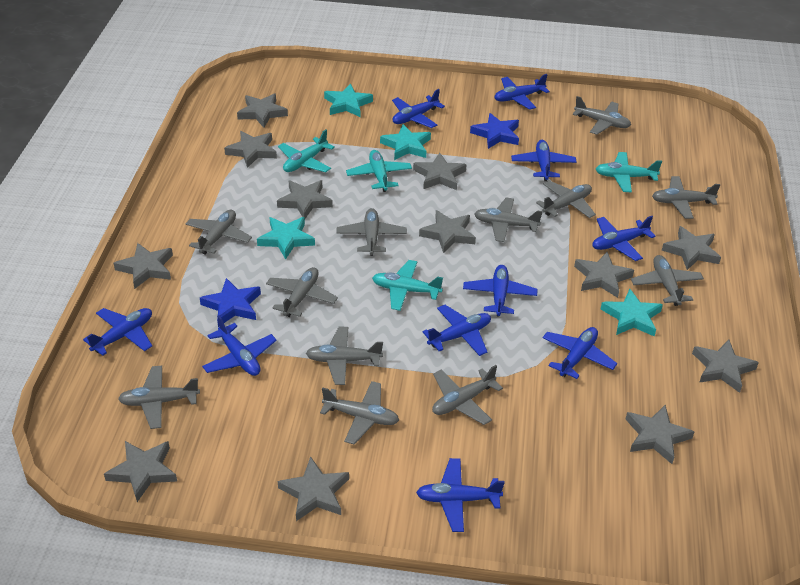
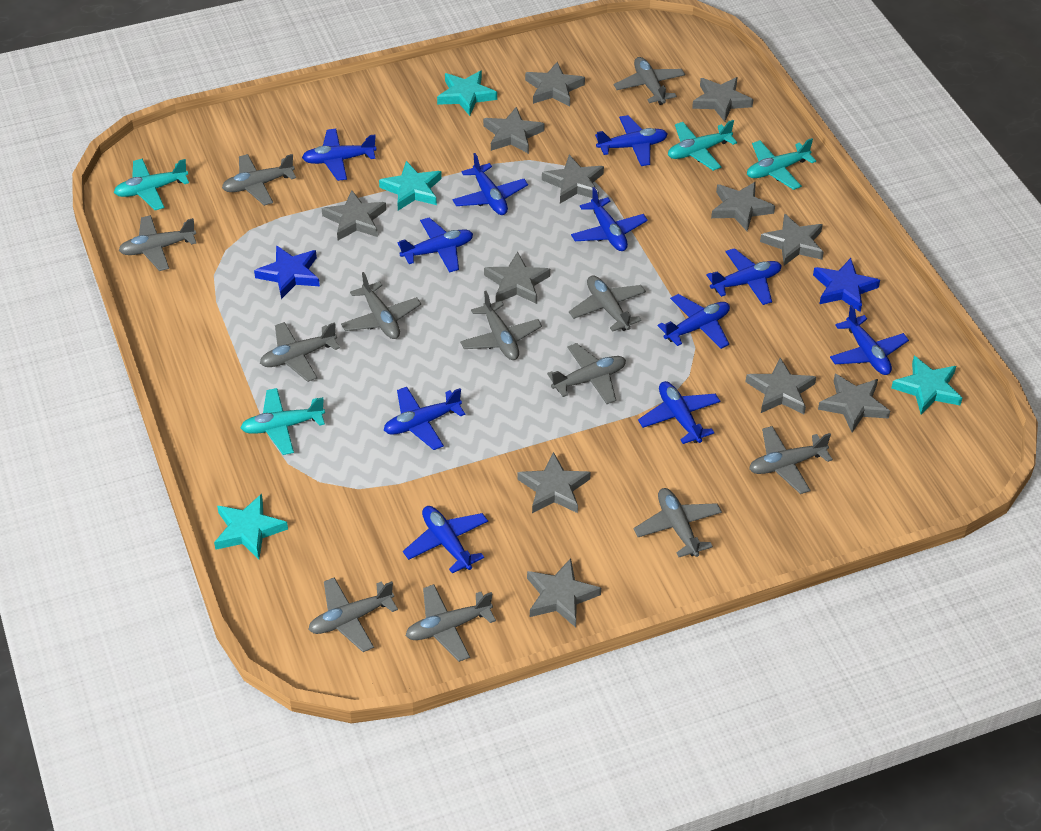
blue plane: 10 -> 11

